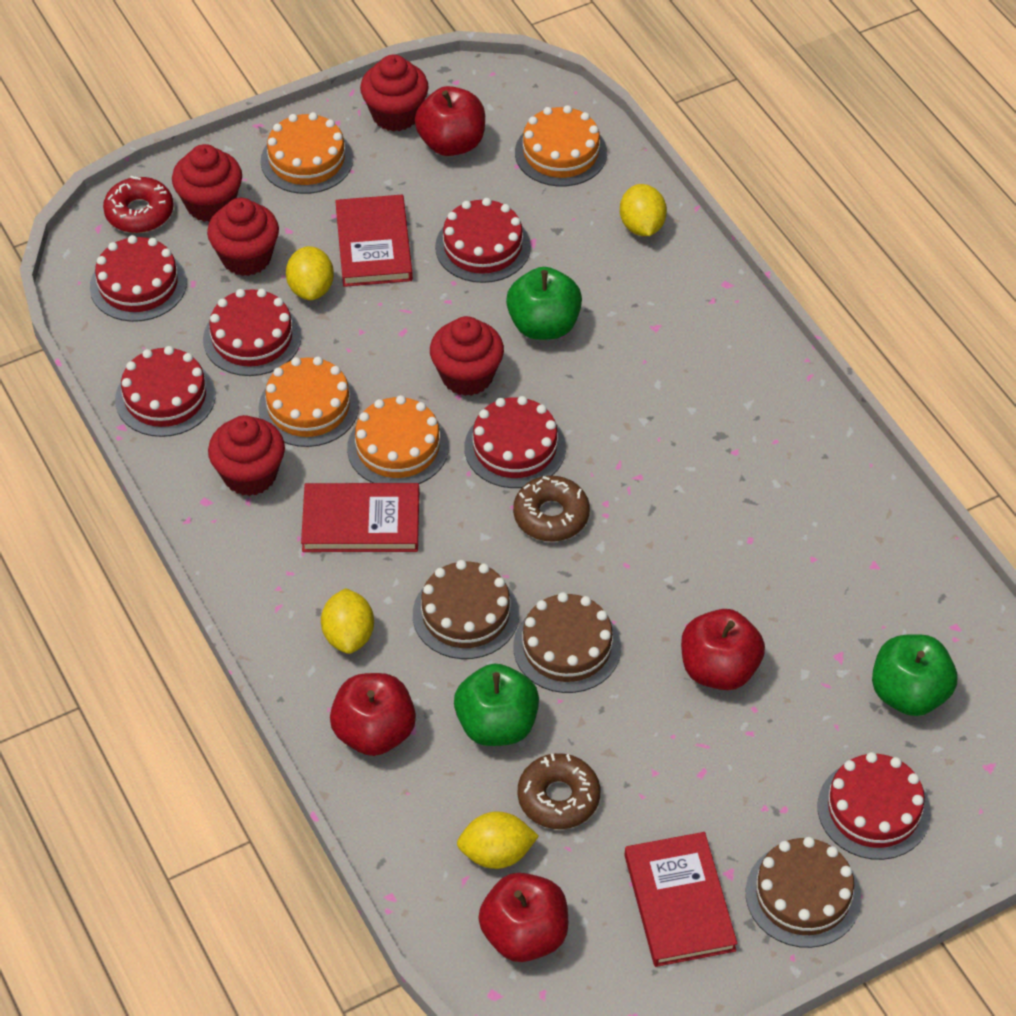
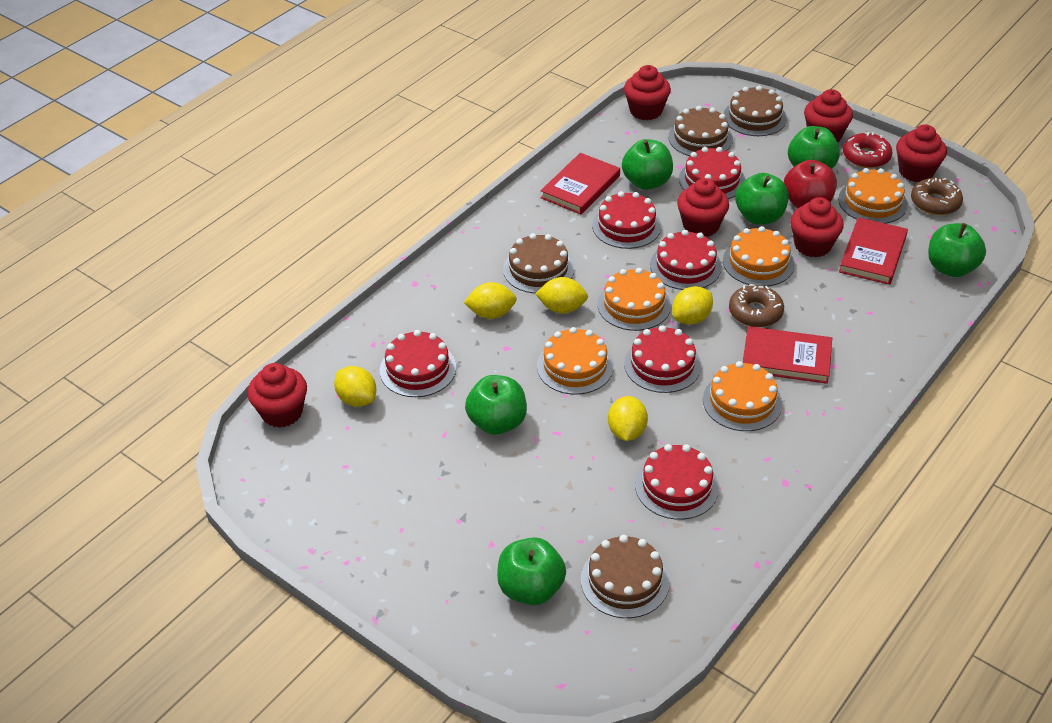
brown cake: 3 -> 4
green apple: 3 -> 6
orange cake: 4 -> 5
red apple: 4 -> 1
red cupcake: 5 -> 6
yellow lemon: 4 -> 5

